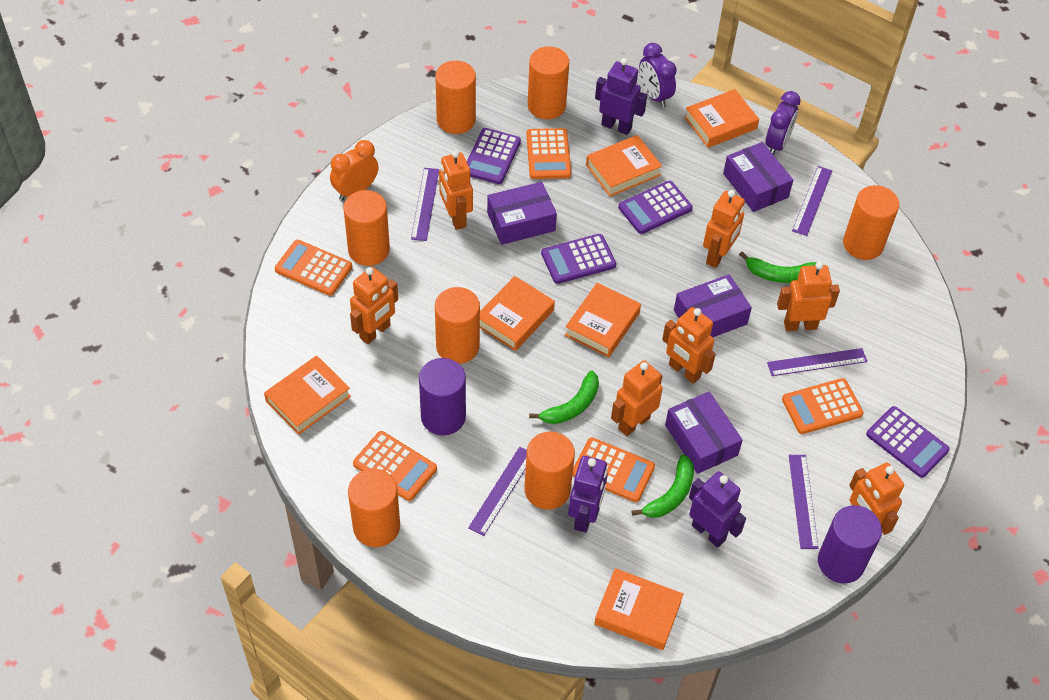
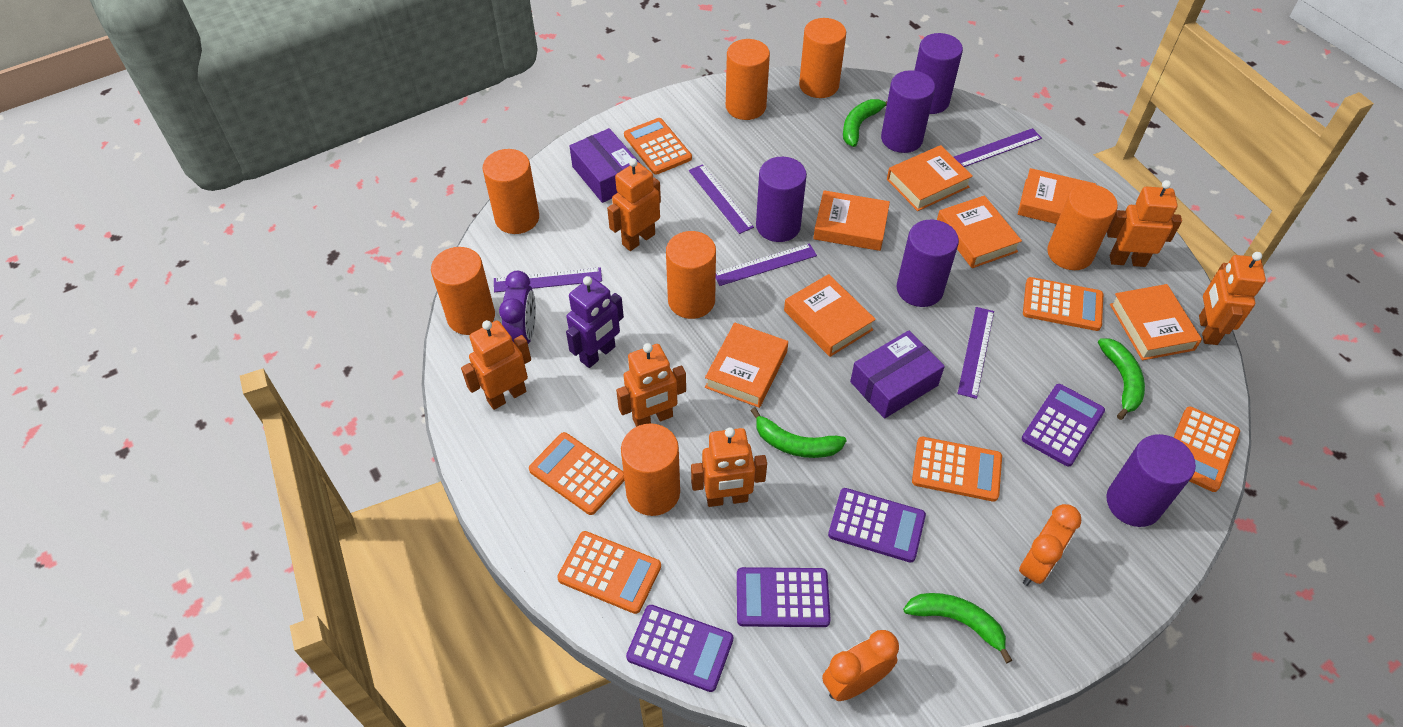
green banana: 3 -> 4
orange book: 6 -> 7
orange calculator: 5 -> 6
orange clock: 1 -> 2
orange robot: 7 -> 6
purple box: 4 -> 2
purple clock: 2 -> 1
purple cylinder: 2 -> 5
purple robot: 3 -> 1

